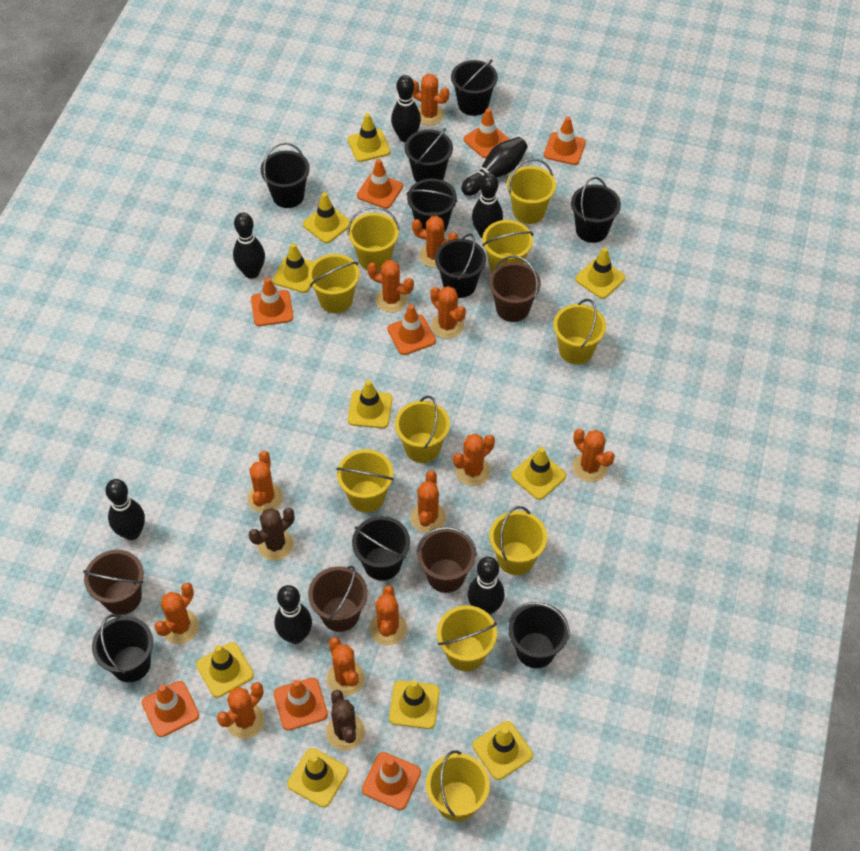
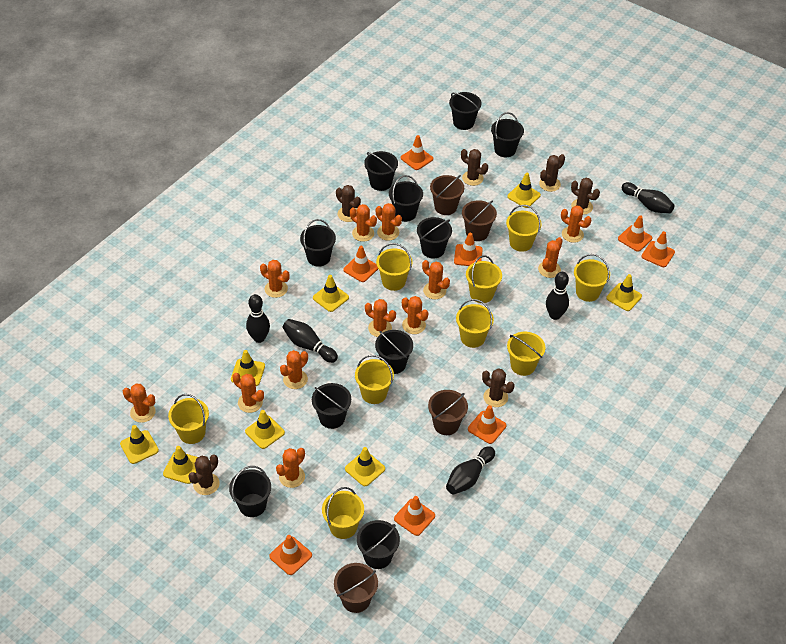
black bowling pin: 7 -> 5
black bucket: 9 -> 10
brown cactus: 2 -> 6
yellow bucket: 10 -> 9
yellow traffic cone: 10 -> 8

